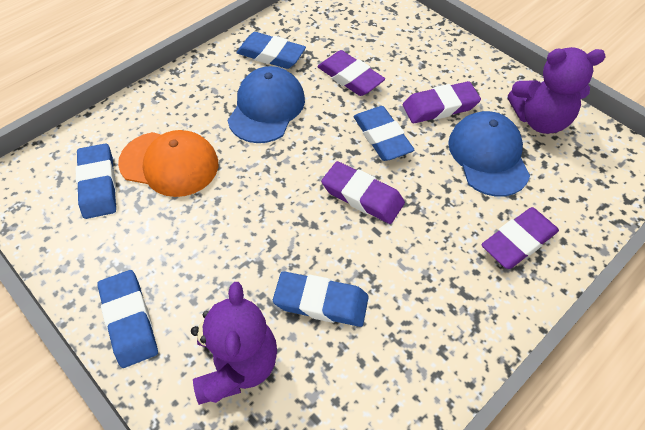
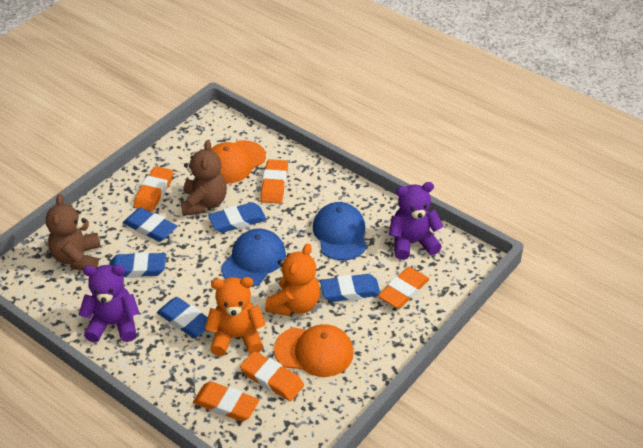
brown teddy bear: 0 -> 2
orange cap: 1 -> 2
orange eraser: 0 -> 5
orange teddy bear: 0 -> 2
purple eraser: 4 -> 0

